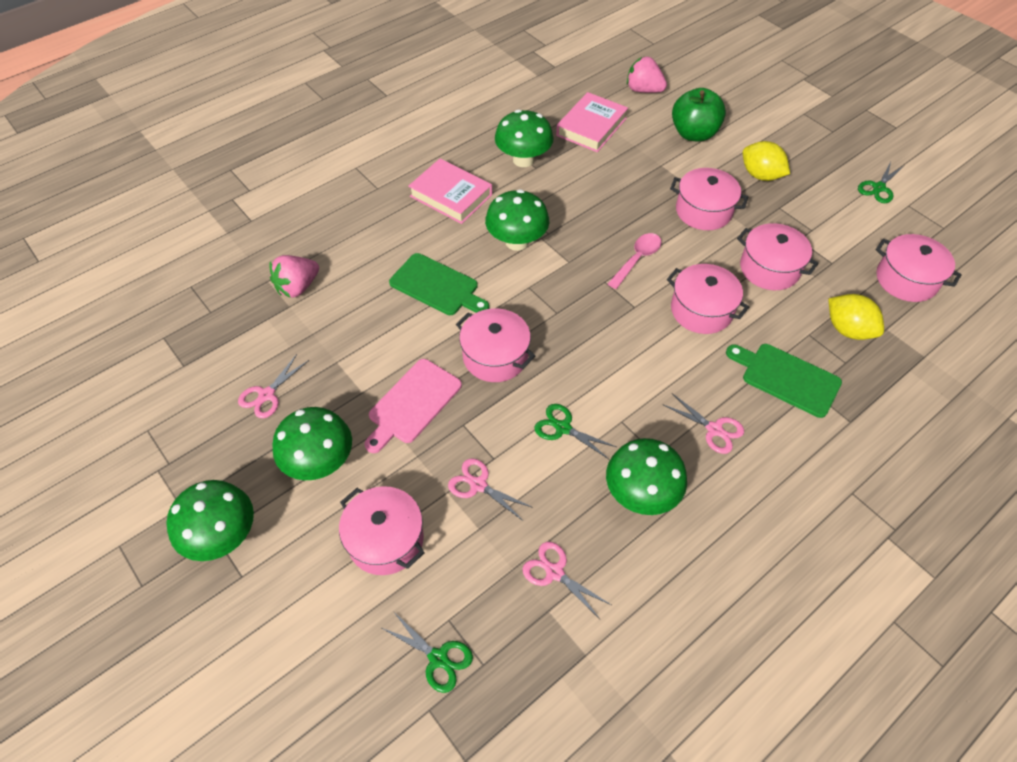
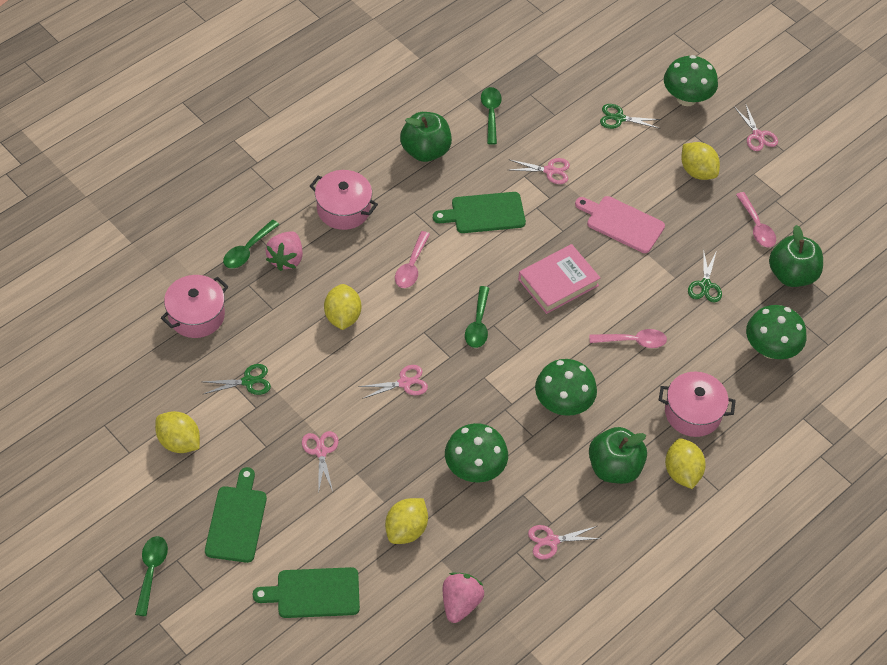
green apple: 1 -> 3
green cutting board: 2 -> 3
green mushroom: 5 -> 4
green spoon: 0 -> 4
pink book: 2 -> 1
pink pot: 6 -> 3
pink scissors: 4 -> 5
pink spoon: 1 -> 3
yellow lemon: 2 -> 5

